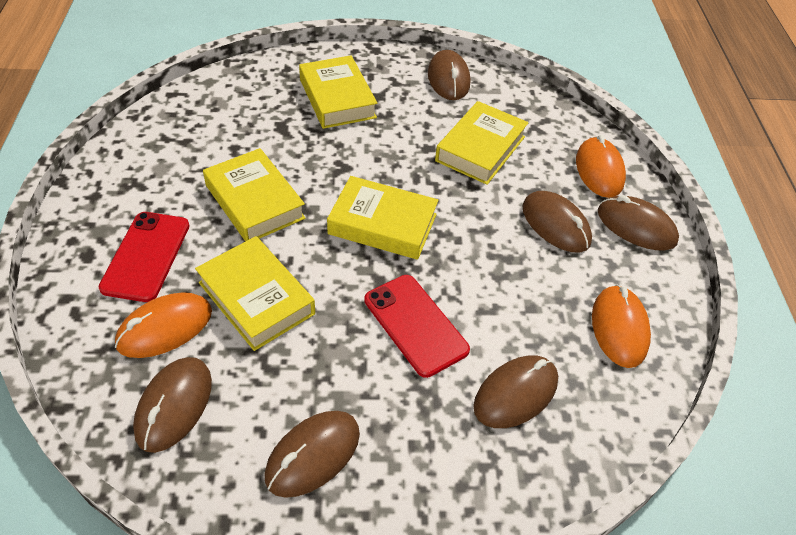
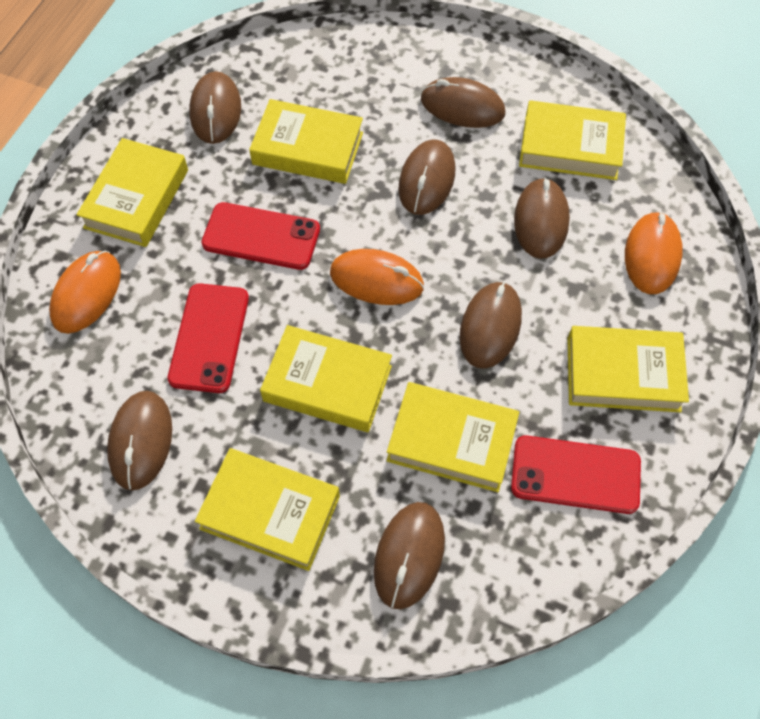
brown mouse: 6 -> 7
red phone: 2 -> 3
yellow book: 5 -> 7

